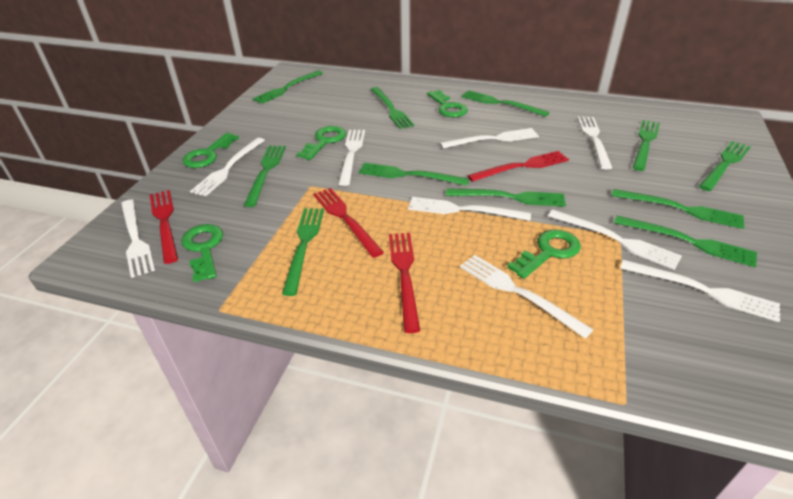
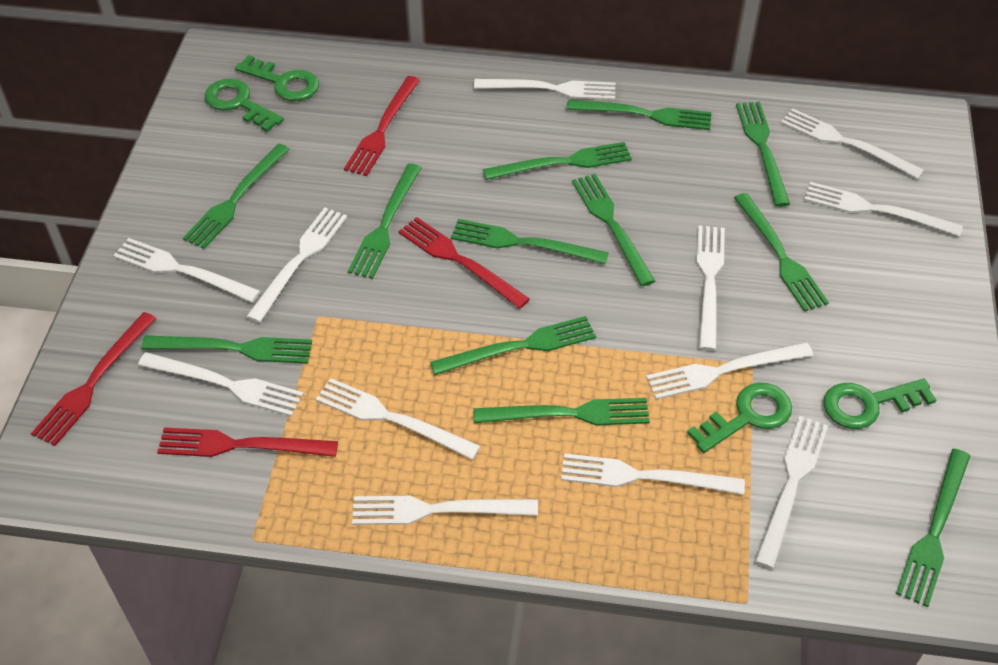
green fork: 11 -> 12
green key: 5 -> 4
white fork: 9 -> 12

